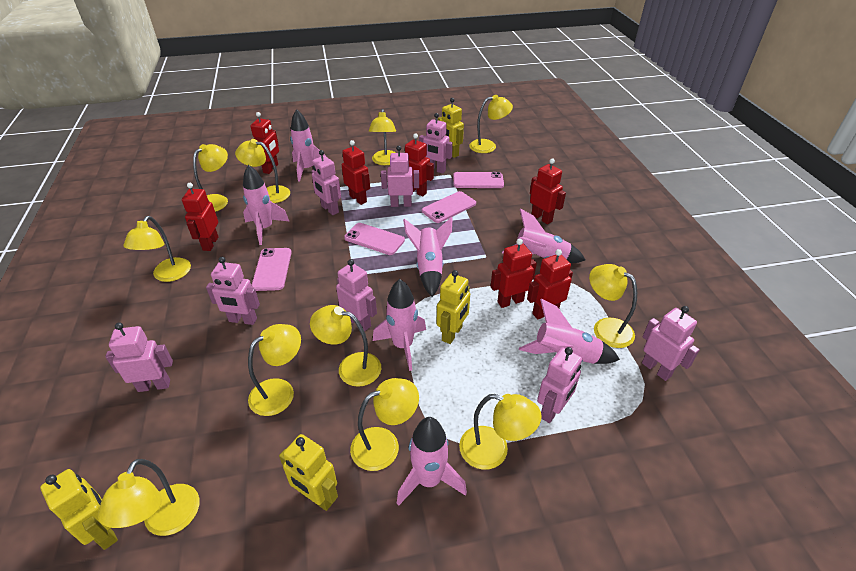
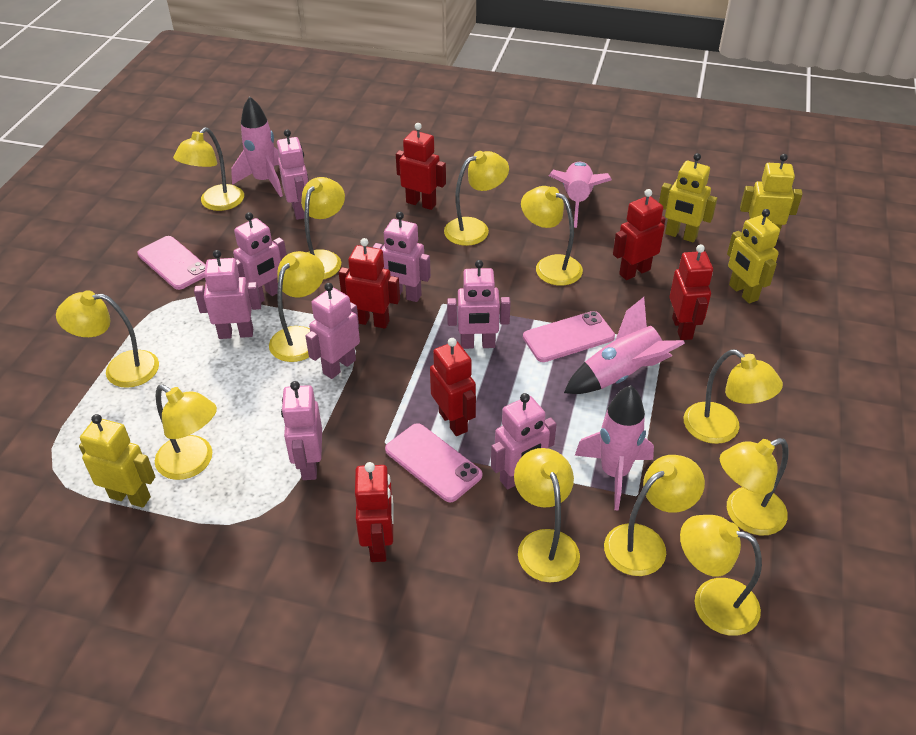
pink phone: 4 -> 3
pink rocket: 7 -> 4
red robot: 7 -> 6
yellow lamp: 11 -> 12

